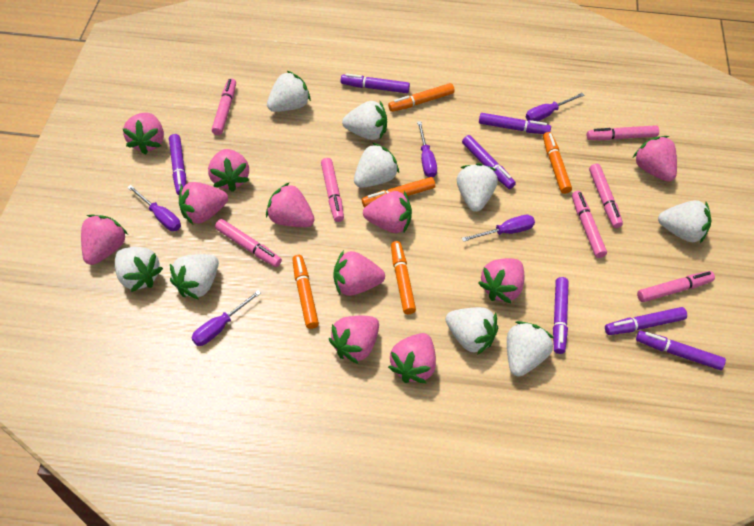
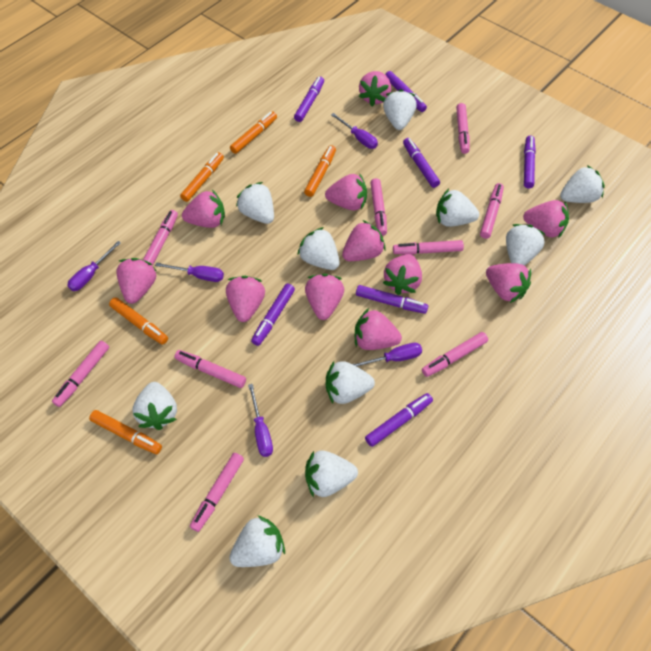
pink marker: 7 -> 9
white strawberry: 9 -> 10

